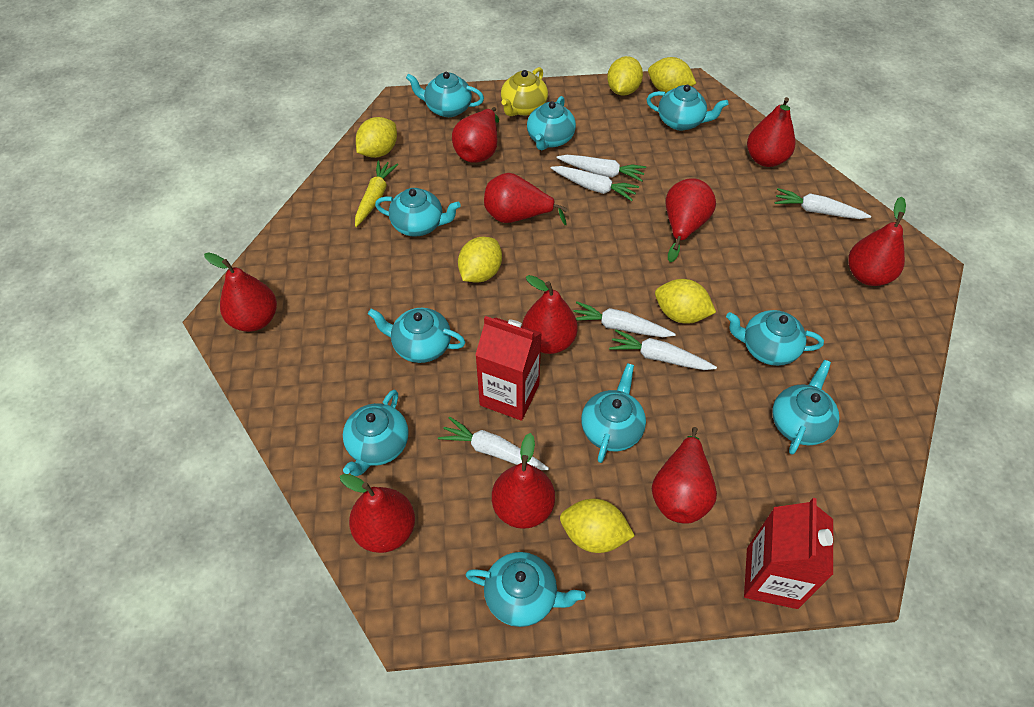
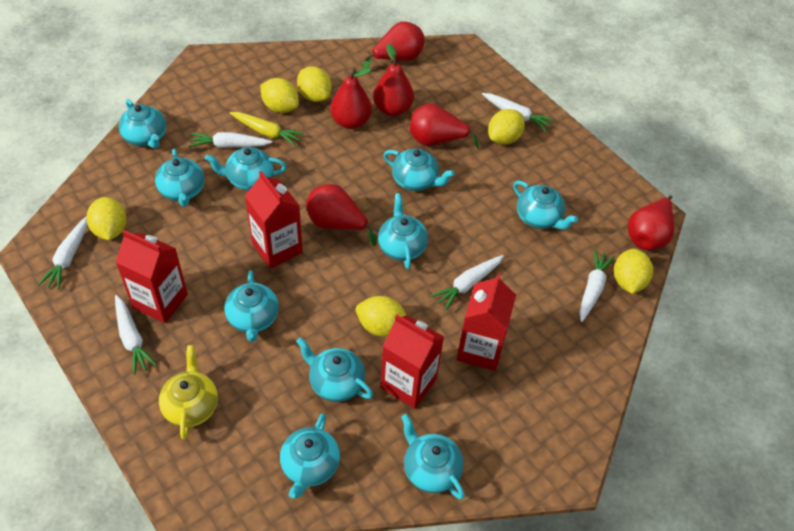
red carton: 2 -> 4
red pear: 10 -> 6

